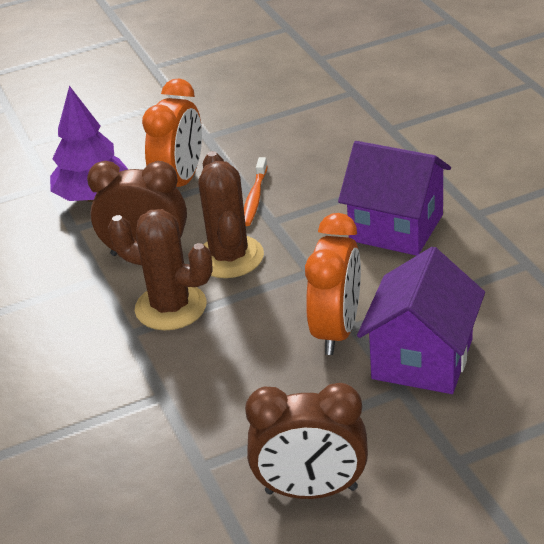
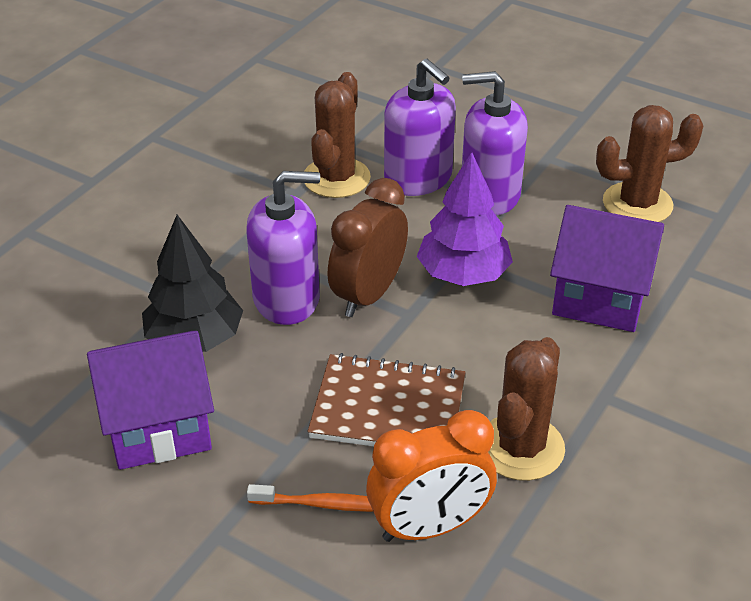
black tree: 0 -> 1
brown cactus: 2 -> 3
brown clock: 2 -> 1
brown notebook: 0 -> 1
orange clock: 2 -> 1
purple soap dispenser: 0 -> 3

